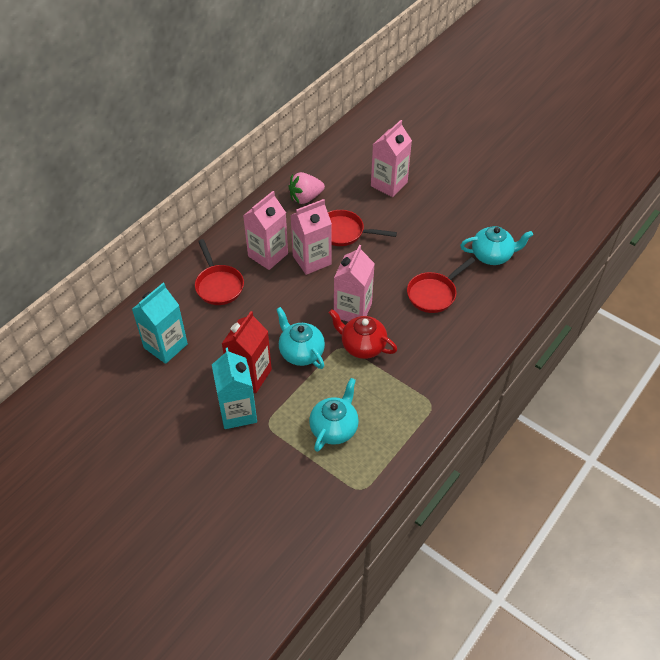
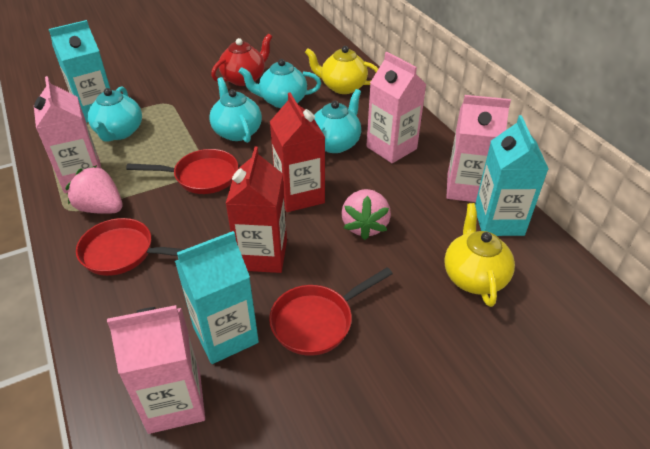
pink strawberry: 1 -> 2
red carton: 1 -> 2
turquoise carton: 2 -> 3
turquoise teapot: 3 -> 4
yellow teapot: 0 -> 2

